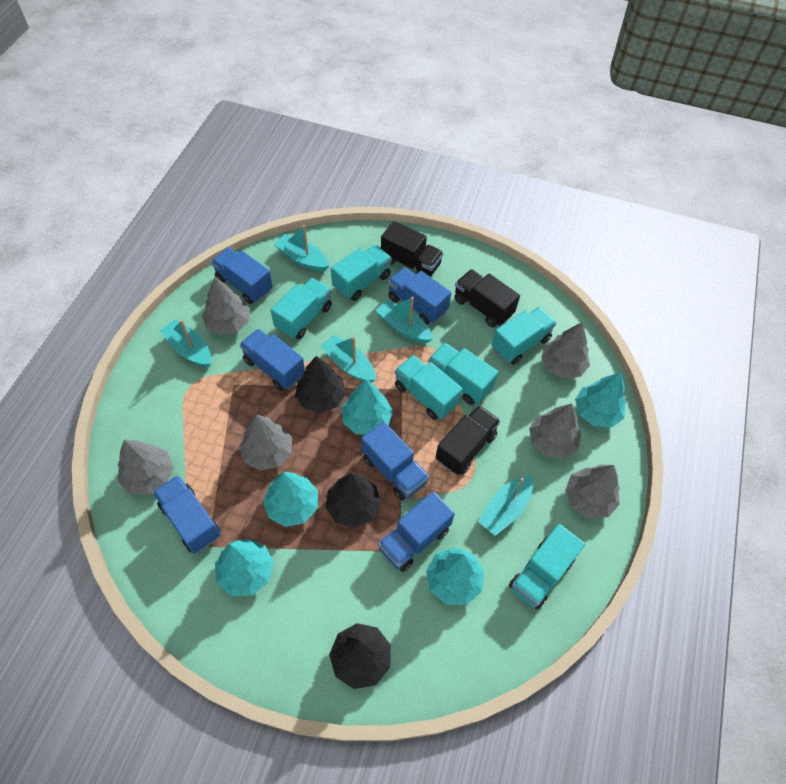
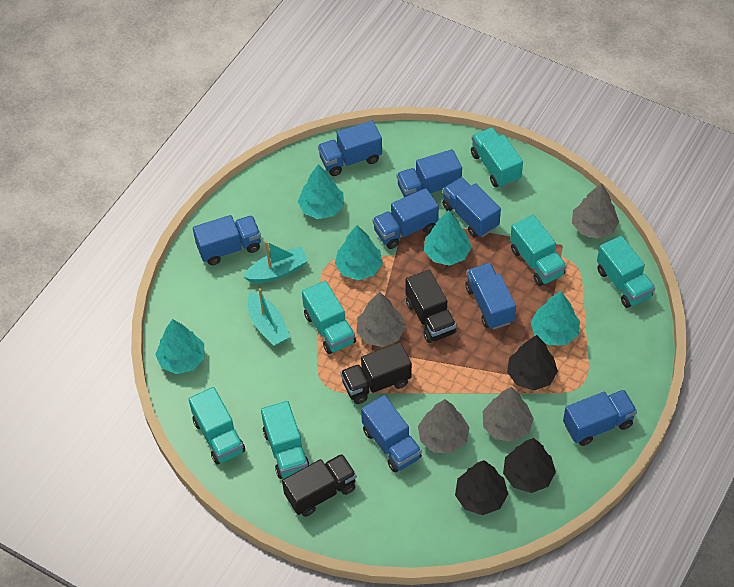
blue truck: 6 -> 8
grey tree: 6 -> 4
turquoise boat: 5 -> 2

